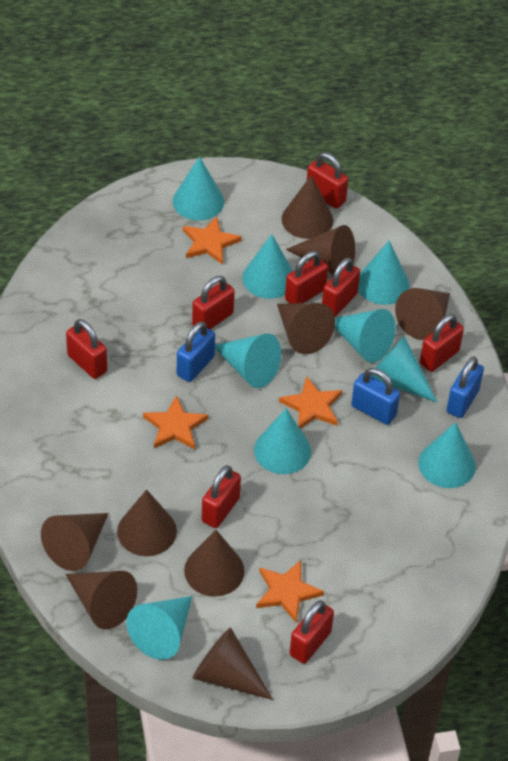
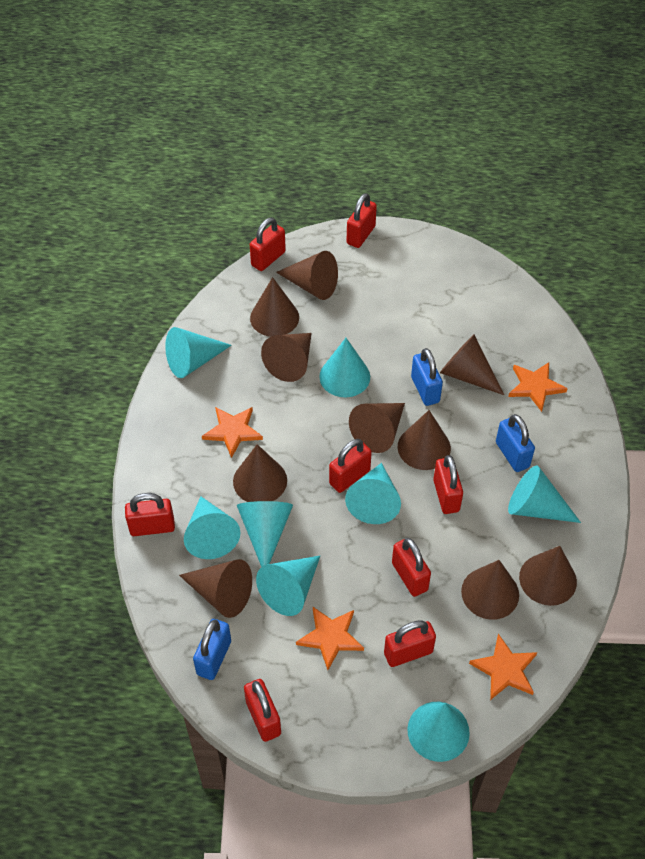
brown cone: 9 -> 10
turquoise cone: 9 -> 8

